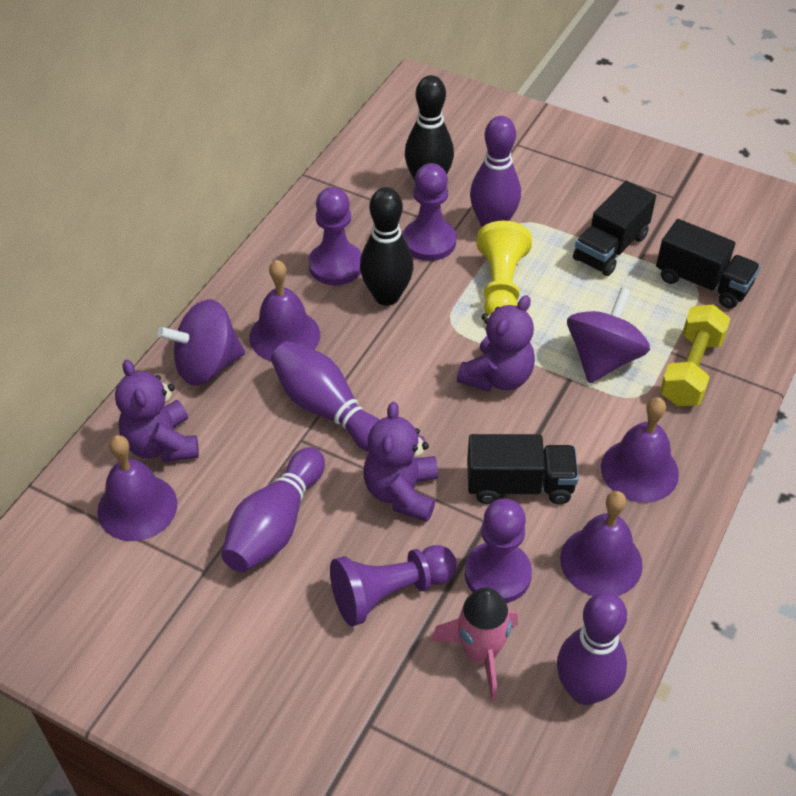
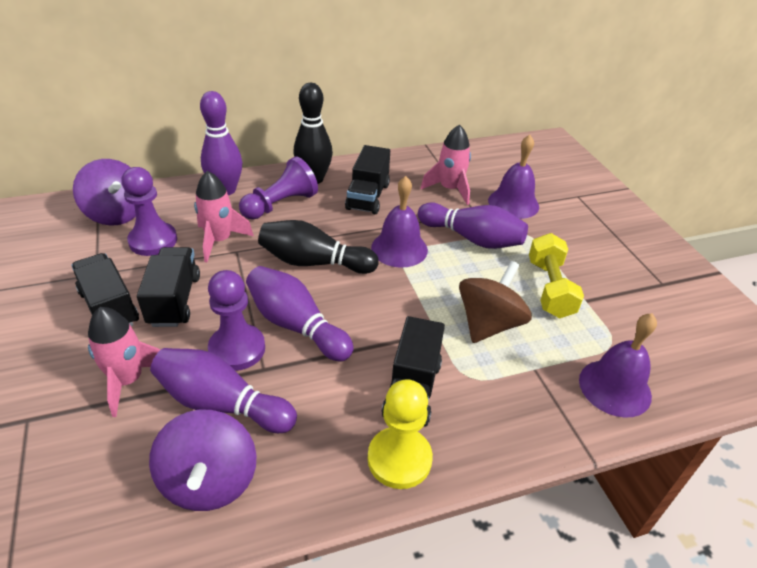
black truck: 3 -> 4
brown spinning top: 0 -> 1
pink rocket: 1 -> 3
purple bell: 4 -> 3
purple pawn: 4 -> 3
purple teddy bear: 3 -> 0

